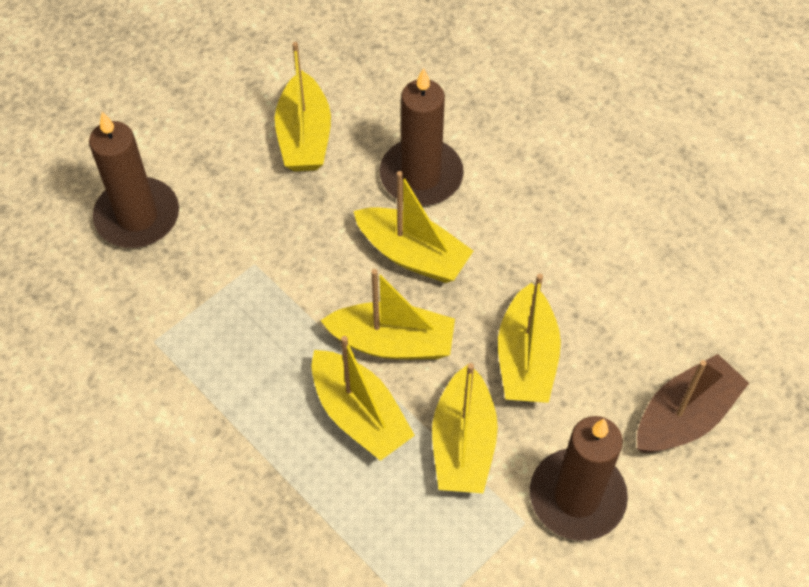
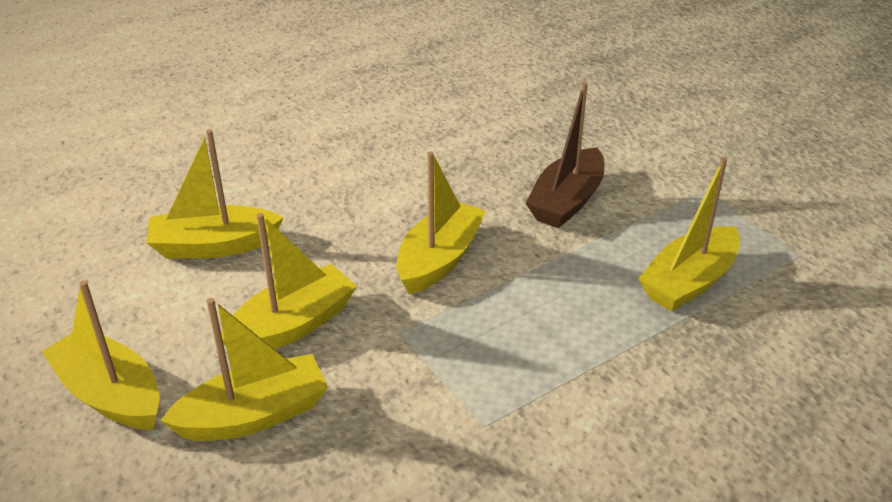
brown candle: 3 -> 0

